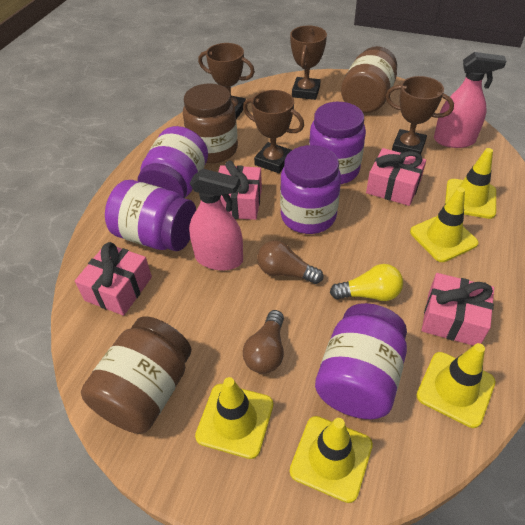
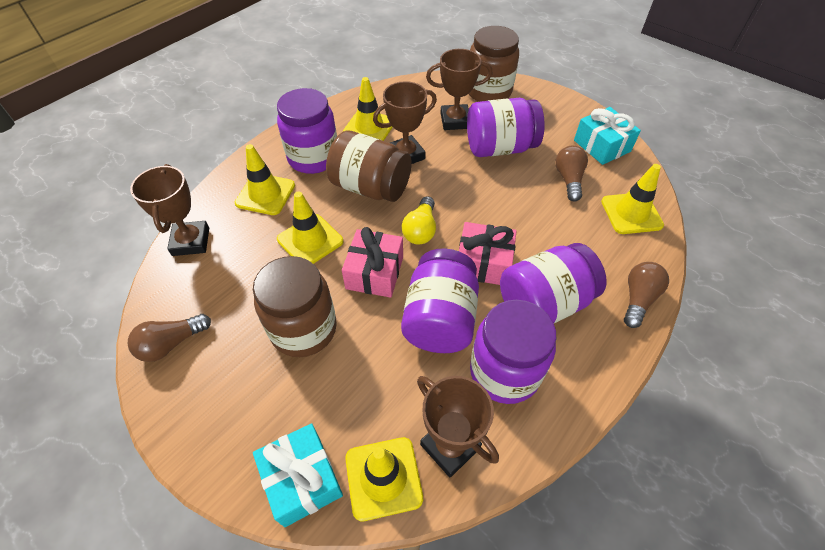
brown light bulb: 2 -> 3
pink gift: 4 -> 2
pink spray bottle: 2 -> 0
turquoise gift: 0 -> 2

